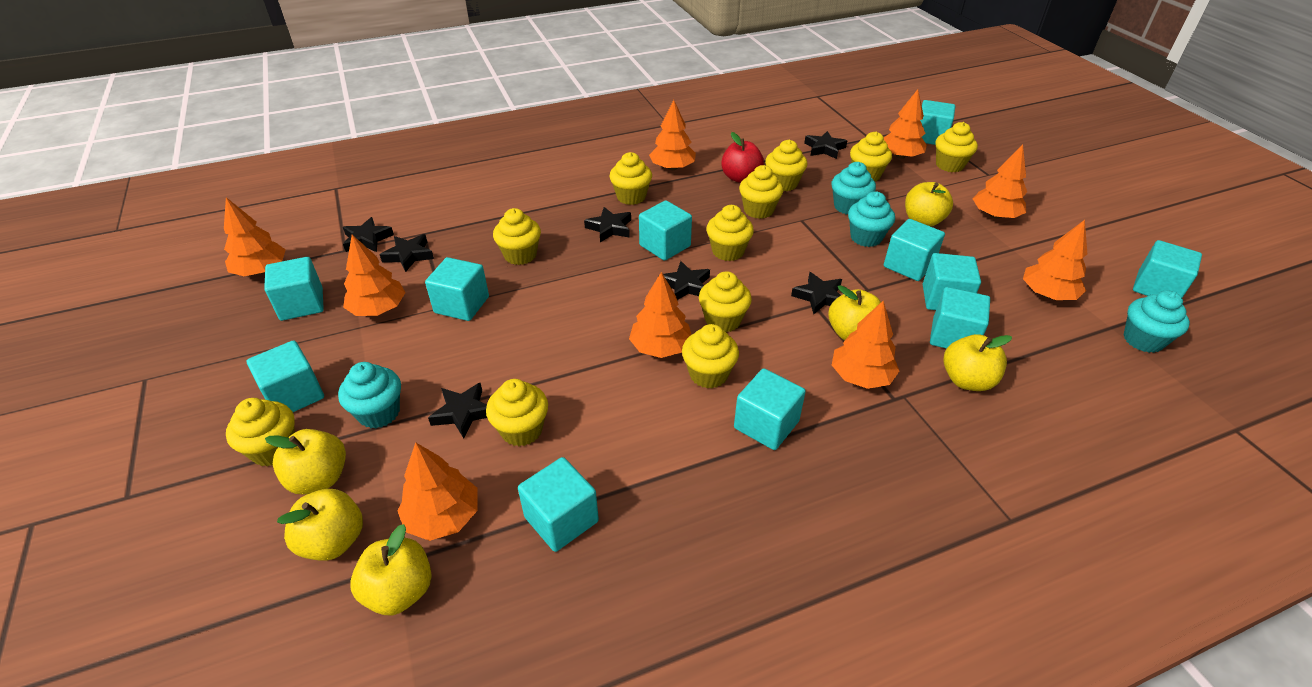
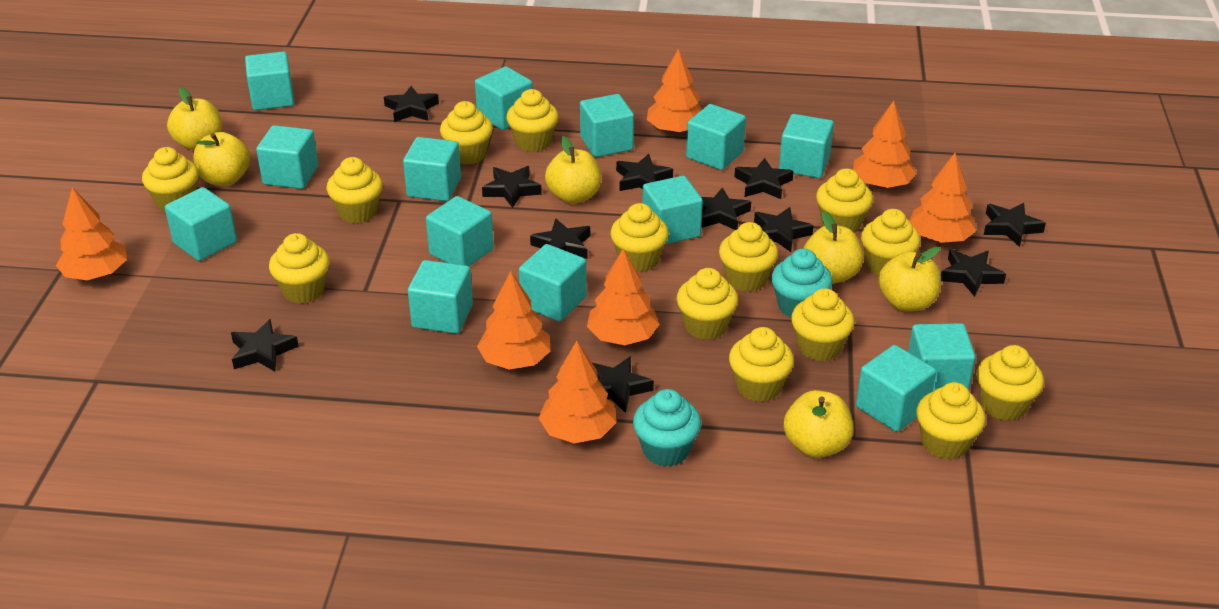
black star: 7 -> 11
orange tree: 9 -> 7
red apple: 1 -> 0
turquoise cube: 11 -> 14
turquoise cupcake: 4 -> 2
yellow cupcake: 11 -> 14

